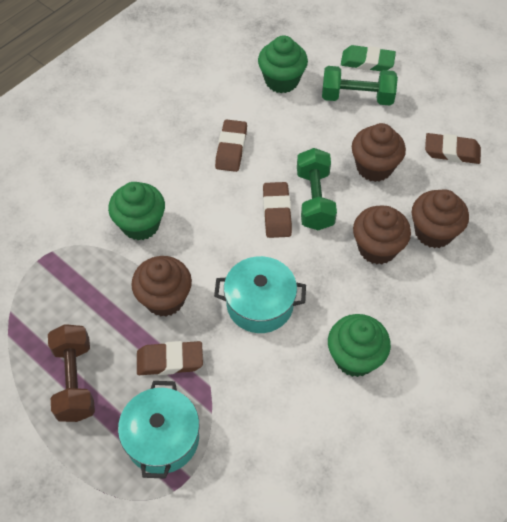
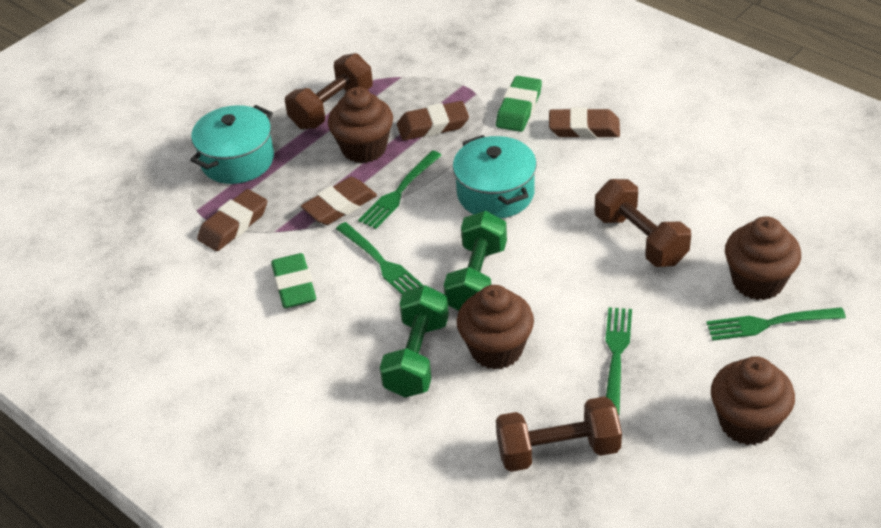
brown dumbbell: 1 -> 3
green cupcake: 3 -> 0
green eraser: 1 -> 2
green fork: 0 -> 4

